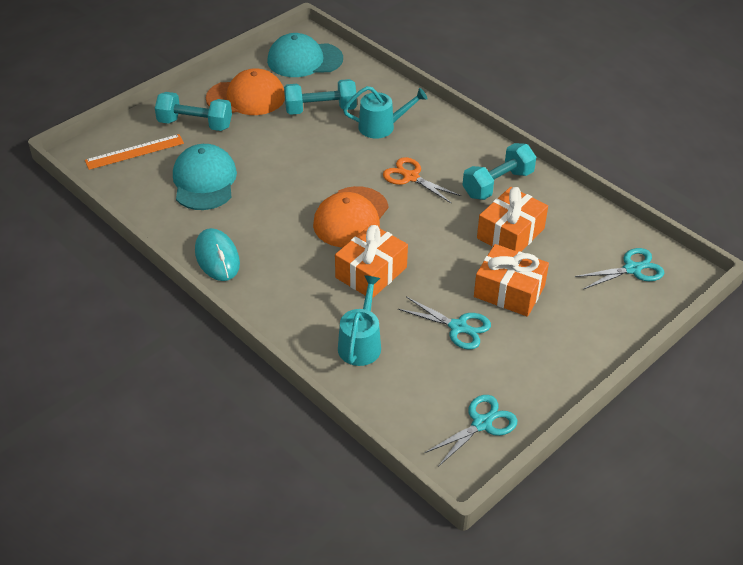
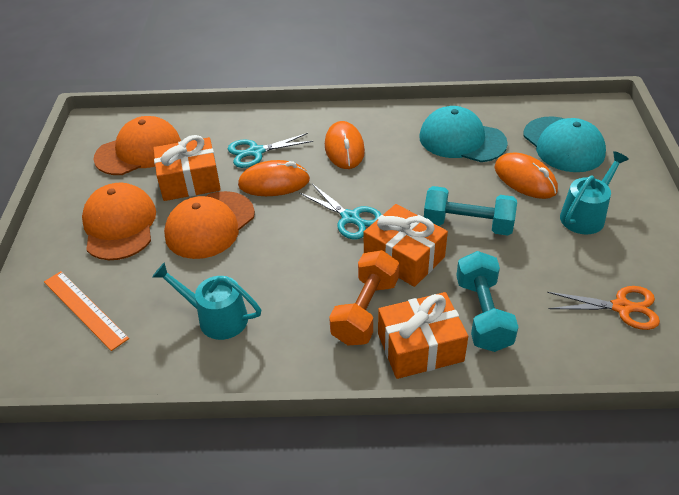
orange cap: 2 -> 3
orange dumbbell: 0 -> 1
orange mouse: 0 -> 3
turquoise dumbbell: 3 -> 2
turquoise mouse: 1 -> 0
turquoise scissors: 3 -> 2

